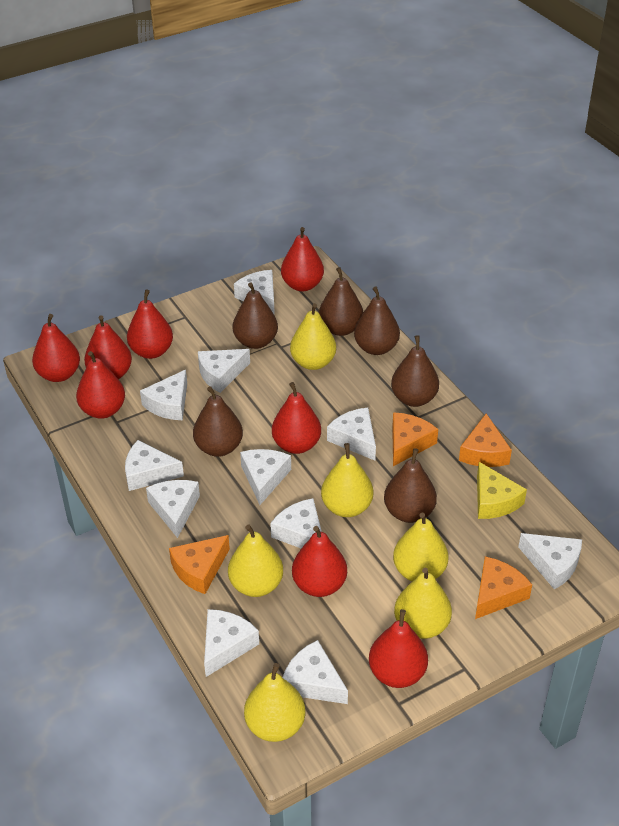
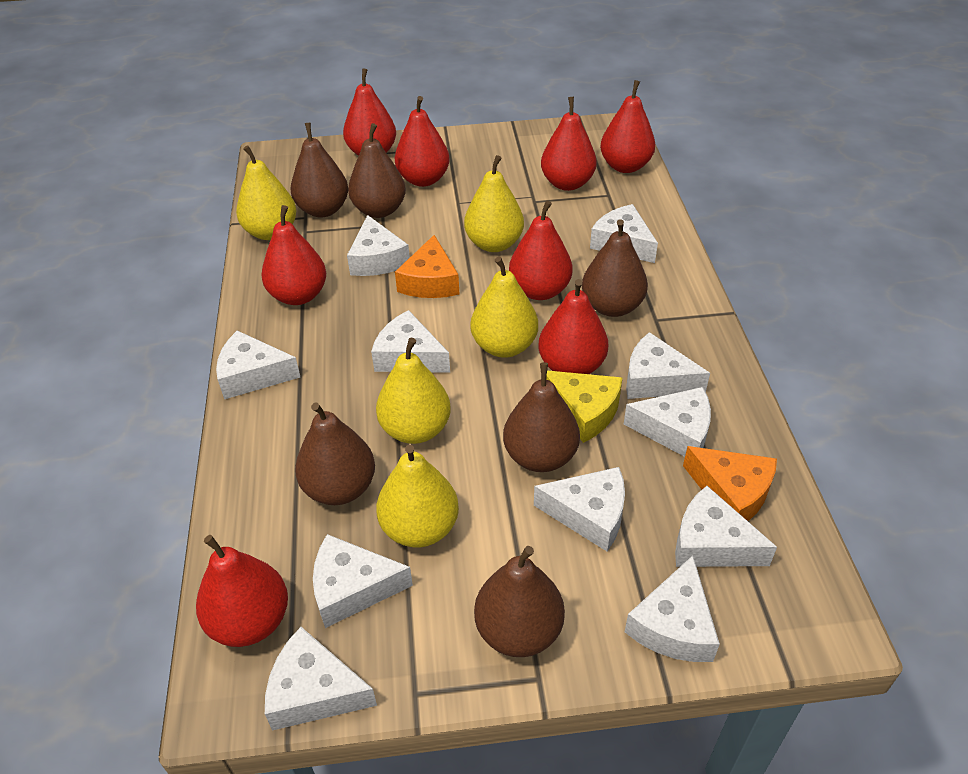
orange cheese: 4 -> 2
yellow pear: 6 -> 5

